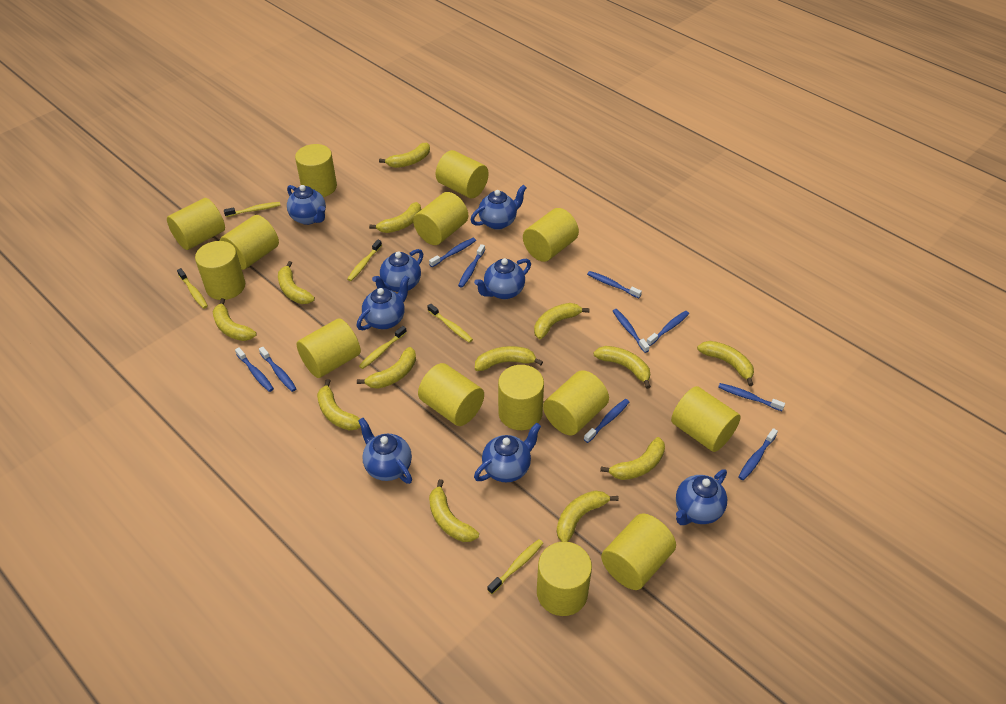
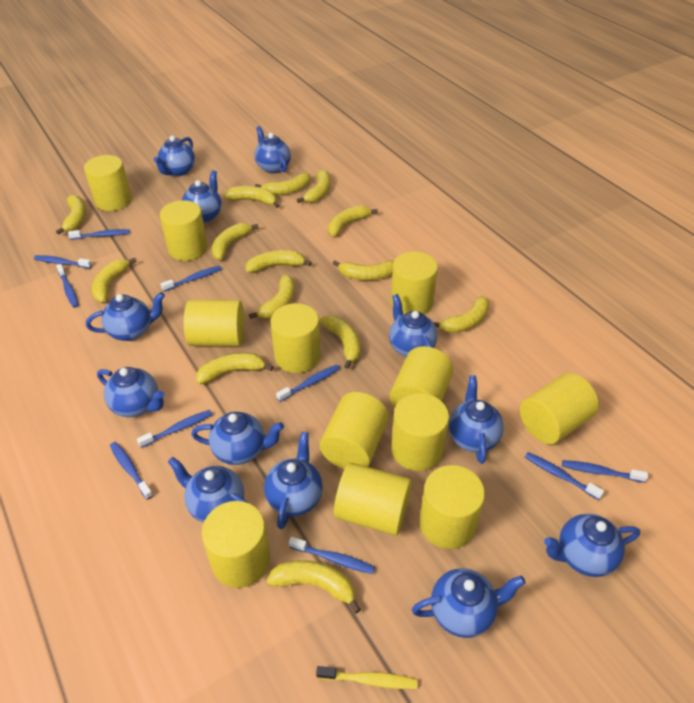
blue teapot: 8 -> 12
yellow banana: 13 -> 14
yellow cylinder: 14 -> 12
yellow toothbrush: 6 -> 1

